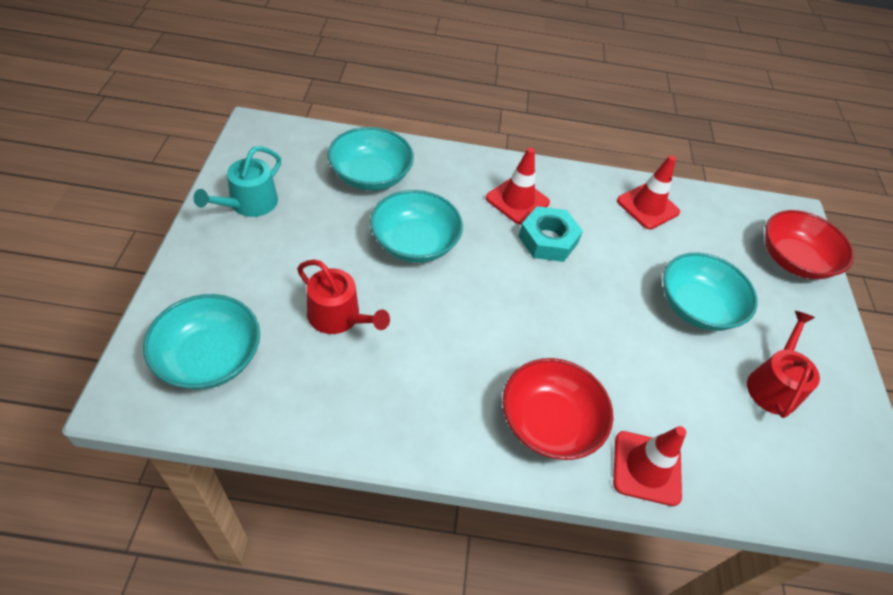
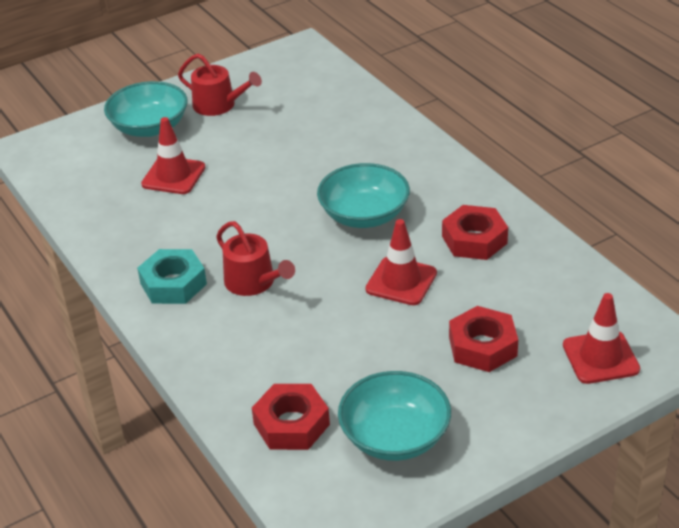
red bowl: 2 -> 0
red nut: 0 -> 3
turquoise bowl: 4 -> 3
turquoise watering can: 1 -> 0

